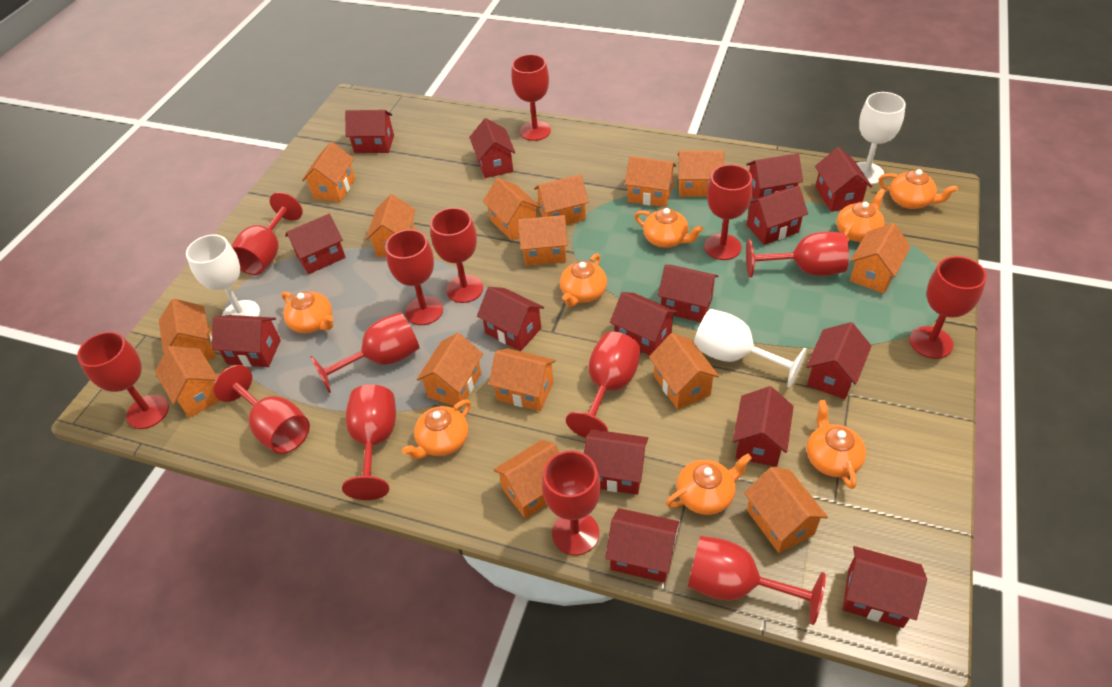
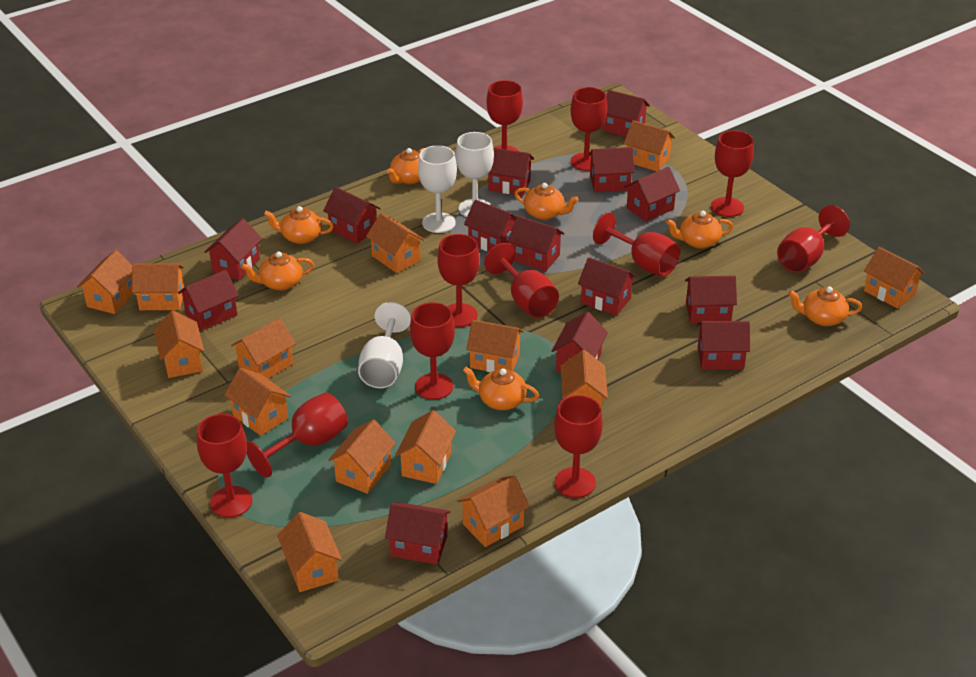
orange house: 15 -> 14
orange teapot: 8 -> 7
red goblet: 14 -> 11
red house: 15 -> 14

